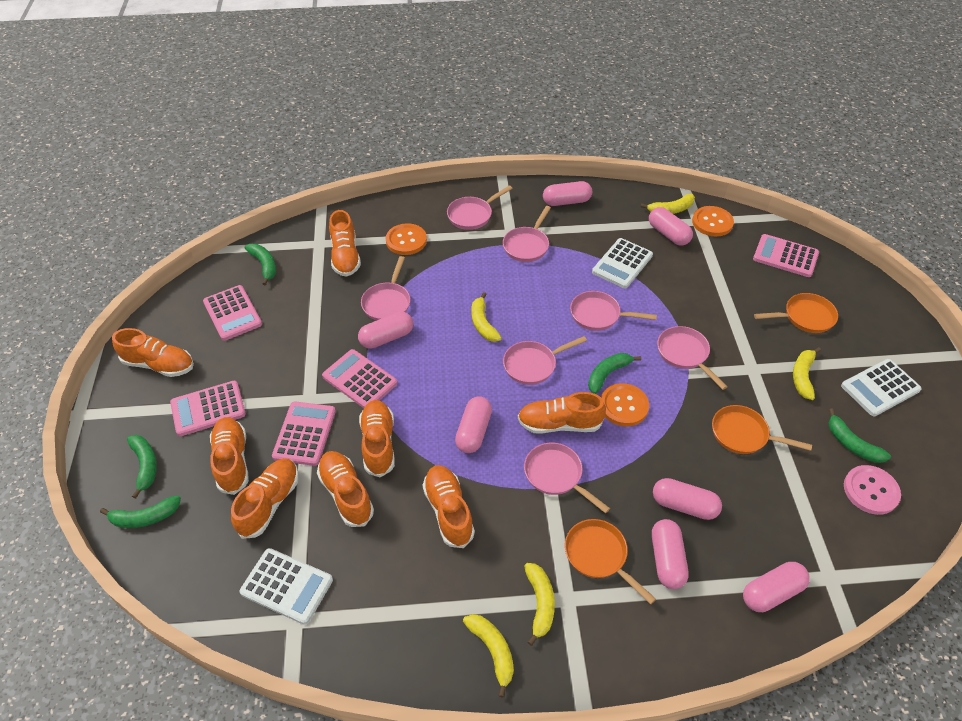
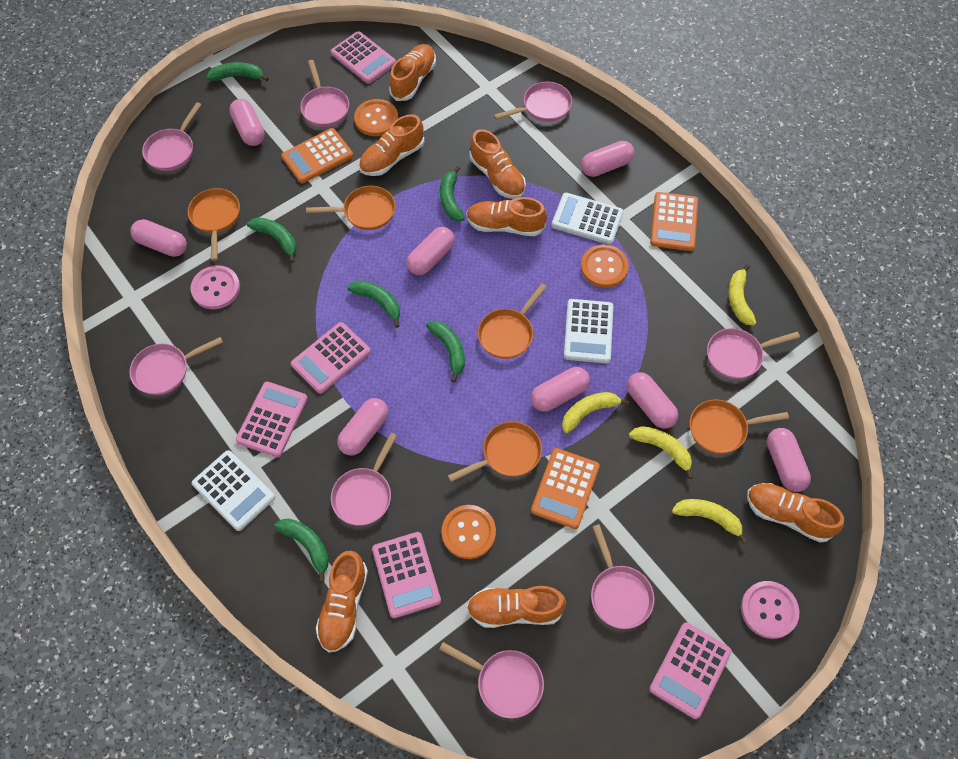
green banana: 5 -> 6
orange calculator: 0 -> 3
orange pan: 3 -> 5
orange shoe: 8 -> 7
pink button: 1 -> 2
pink capsule: 7 -> 8
pink pan: 7 -> 8
yellow banana: 5 -> 4

